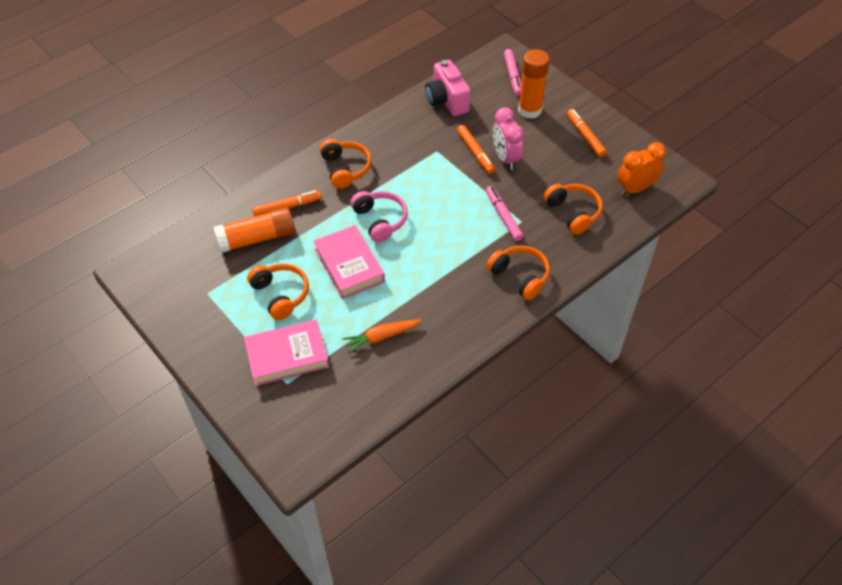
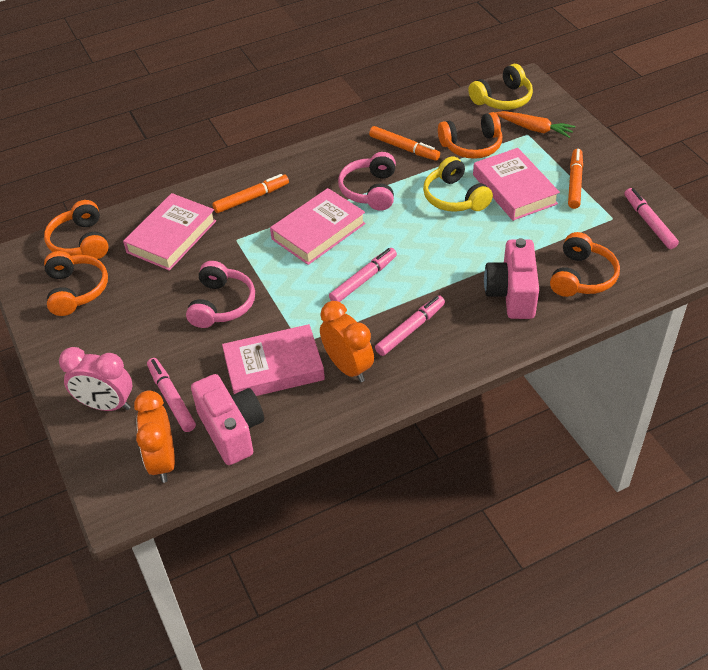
orange clock: 1 -> 2
orange glue stick: 2 -> 0
pink book: 2 -> 4
pink camera: 1 -> 2
pink headphones: 1 -> 2
pink marker: 2 -> 4
yellow headphones: 0 -> 2

